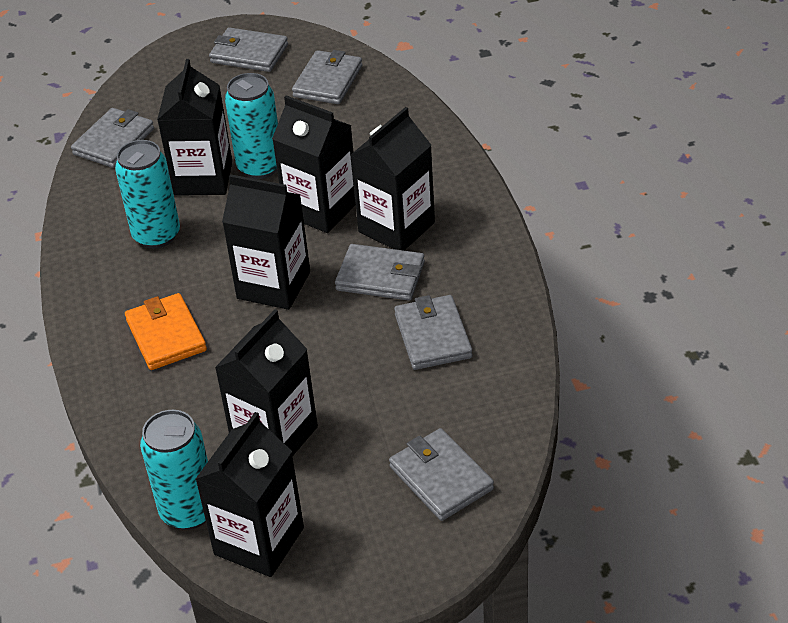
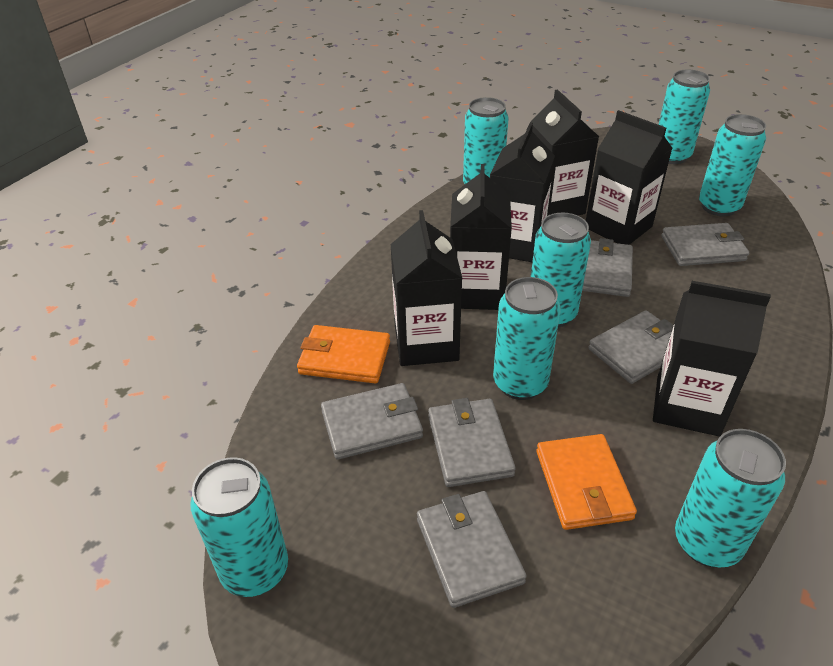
orange wallet: 1 -> 2
turquoise can: 3 -> 7

